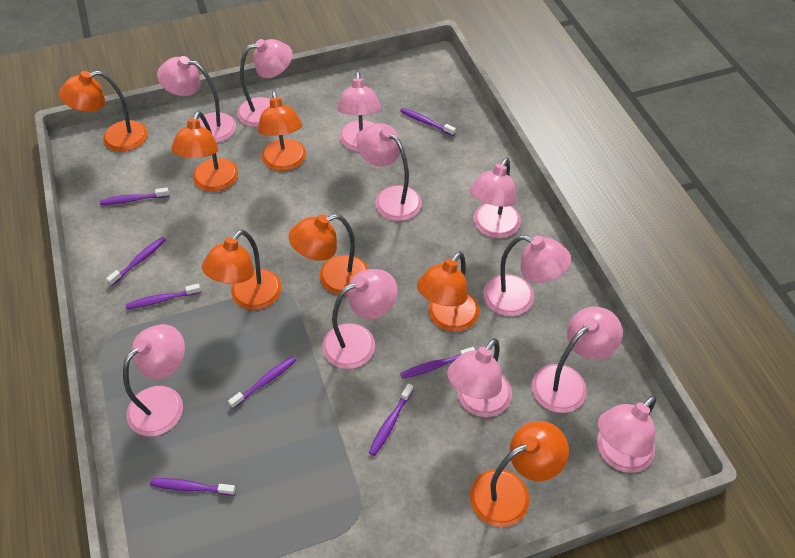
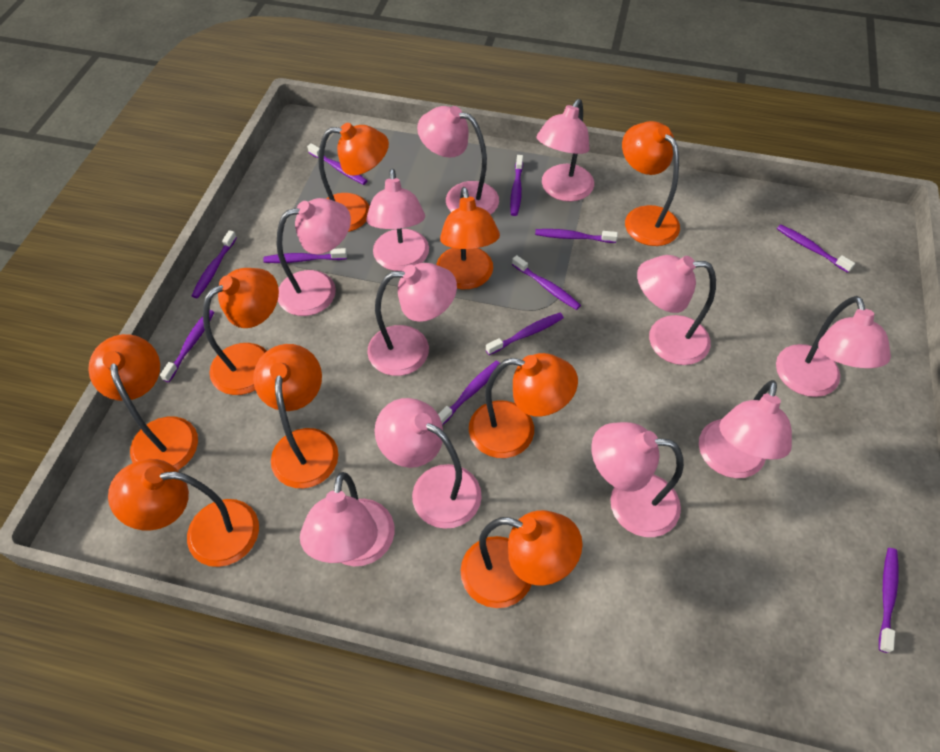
orange lamp: 7 -> 9
purple toothbrush: 8 -> 11

